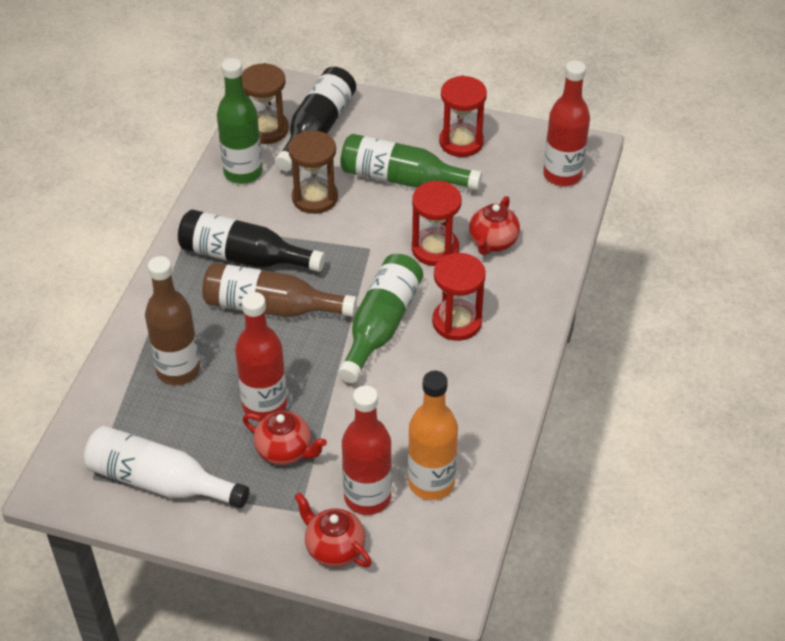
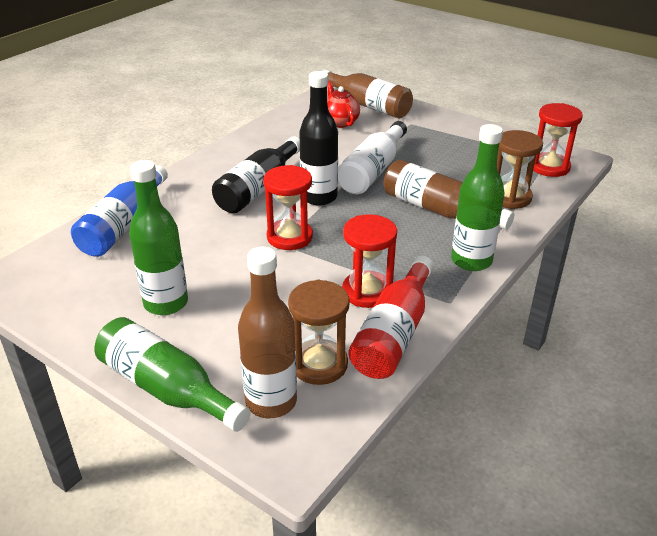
blue bottle: 0 -> 1
brown bottle: 2 -> 3
orange bottle: 1 -> 0
red bottle: 3 -> 1
red teapot: 3 -> 1

